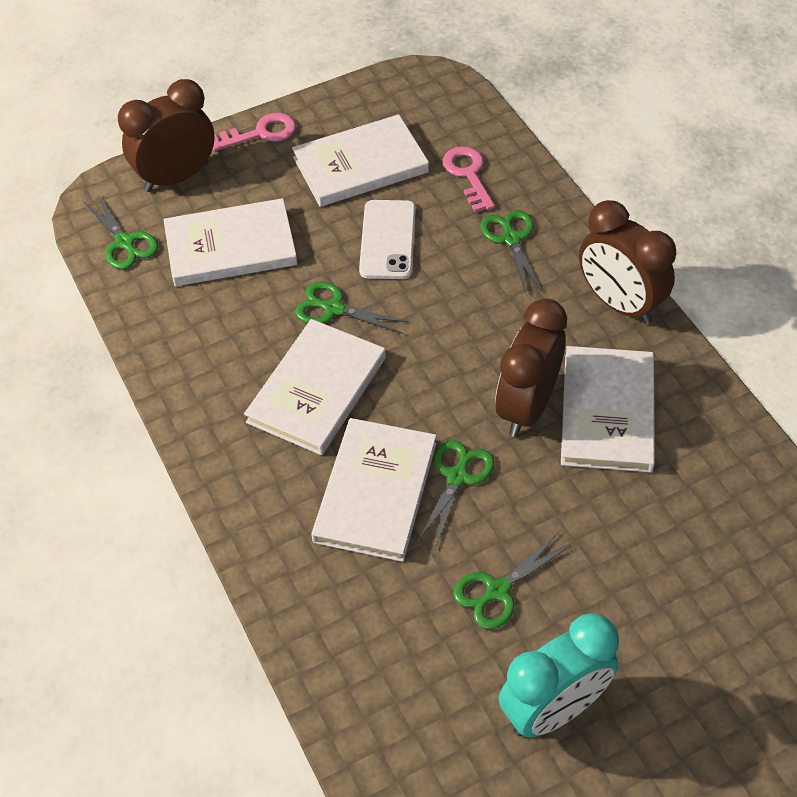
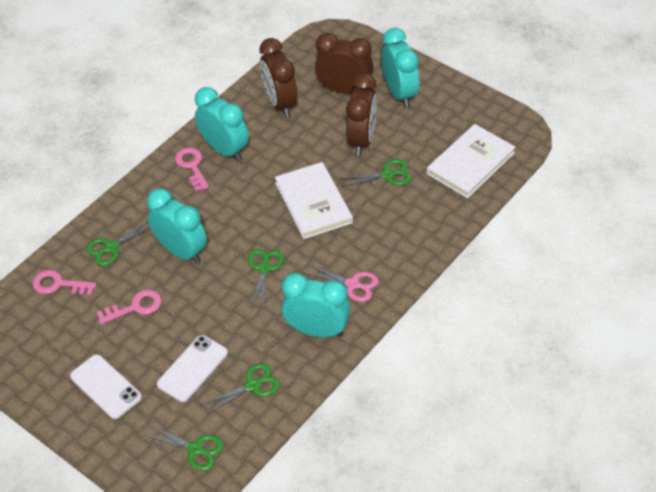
pink key: 2 -> 3
pink scissors: 0 -> 1
turquoise clock: 1 -> 4
white book: 5 -> 2
white phone: 1 -> 2

